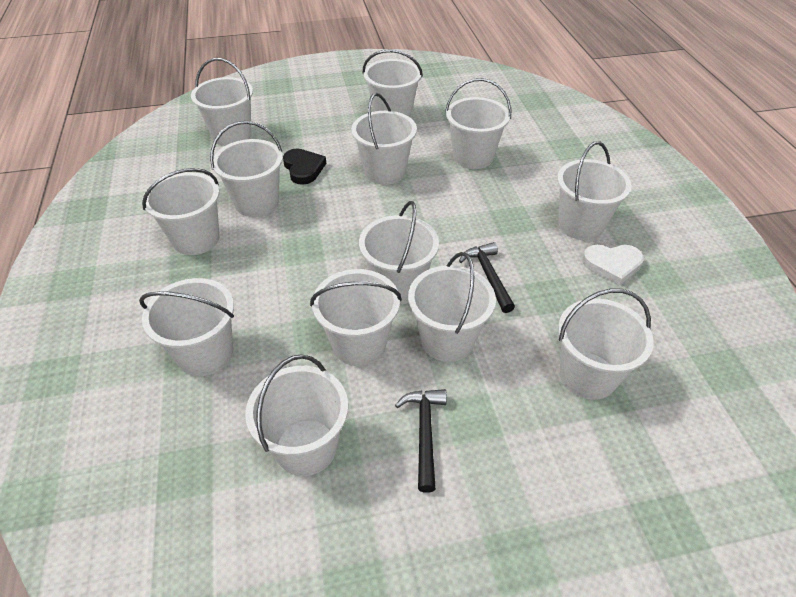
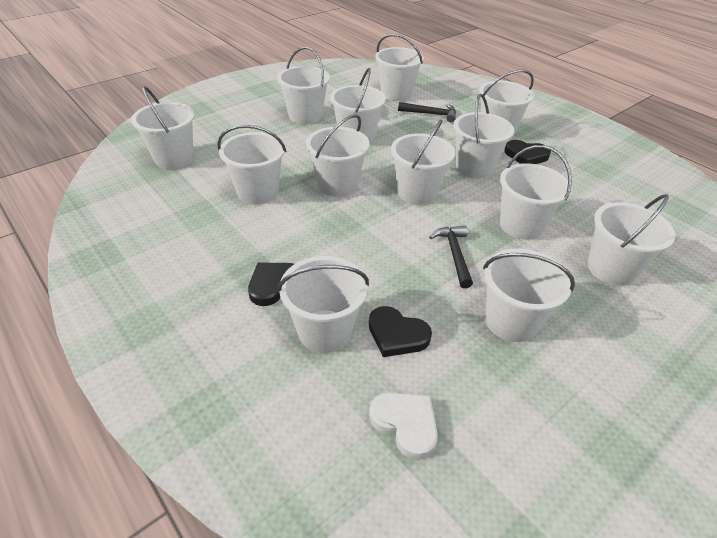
black heart: 1 -> 3

